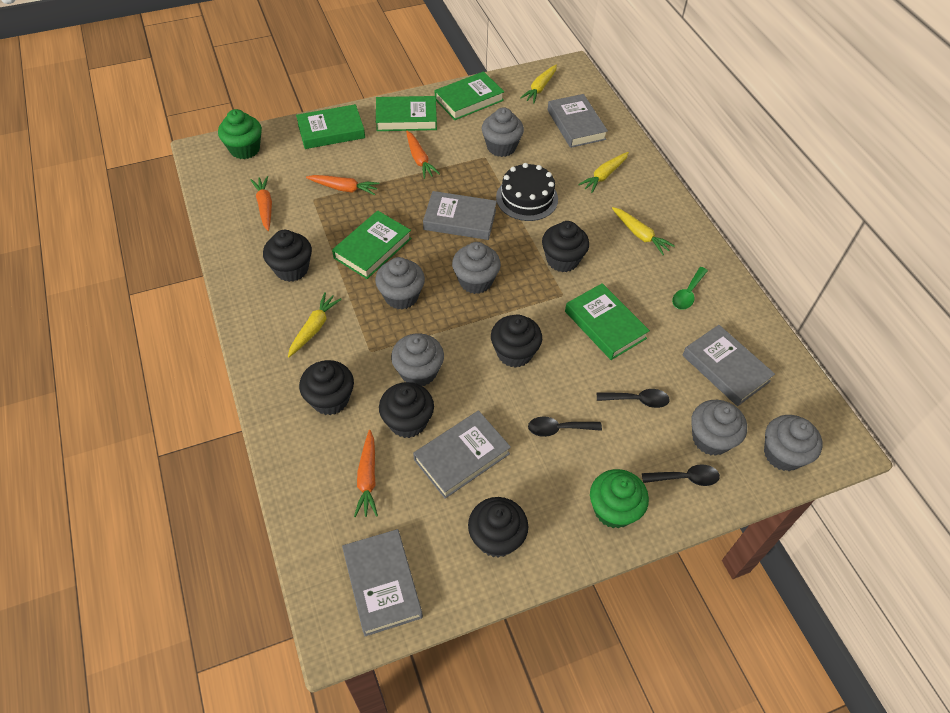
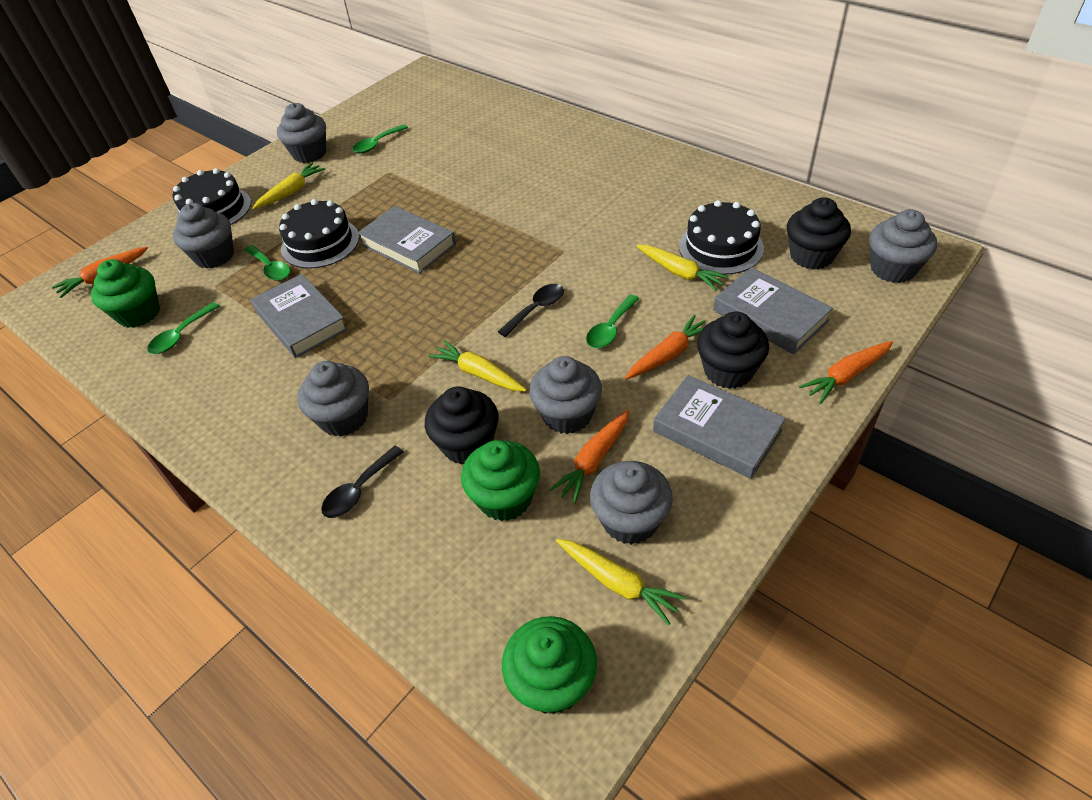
black cake: 1 -> 3
black cupcake: 6 -> 3
black spoon: 3 -> 2
green book: 5 -> 0
green cupcake: 2 -> 3
green spoon: 1 -> 4
grey book: 5 -> 4

